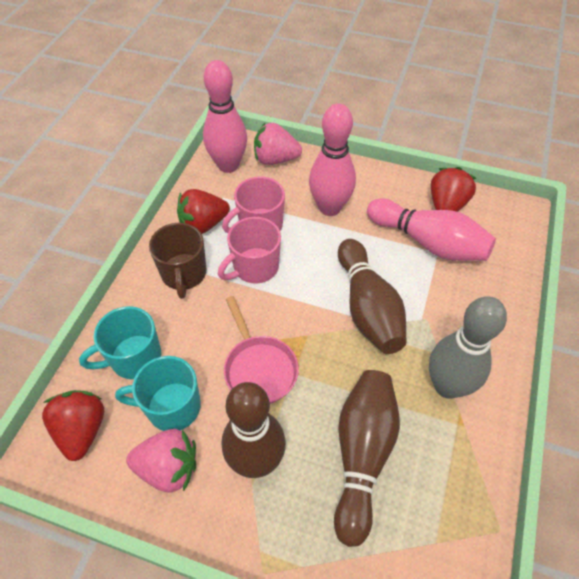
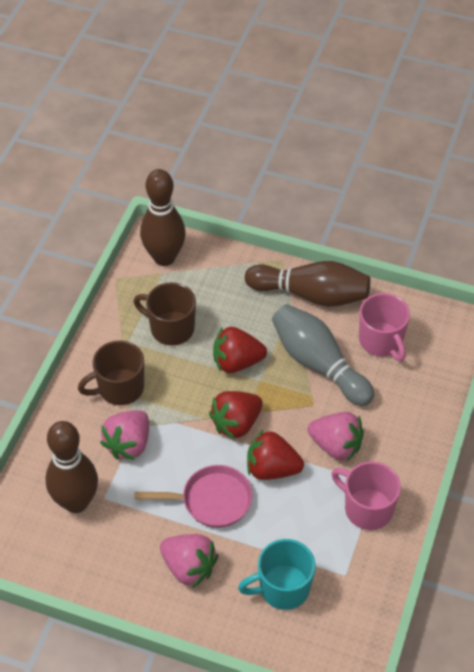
brown mug: 1 -> 2
pink bowling pin: 3 -> 0
pink strawberry: 2 -> 3
turquoise mug: 2 -> 1

